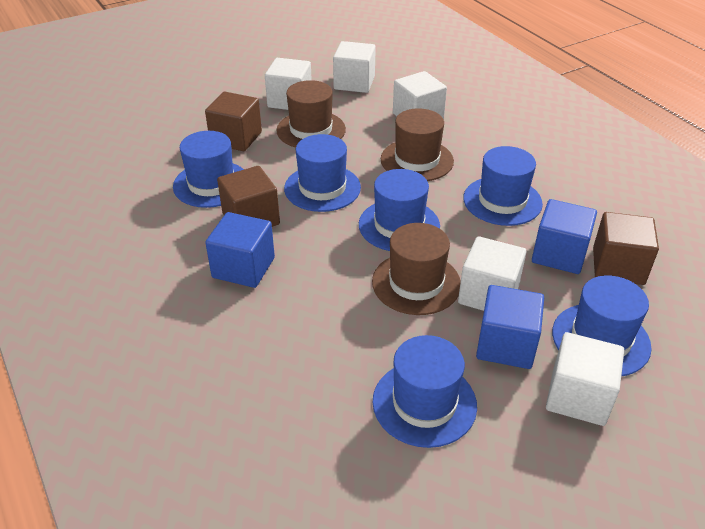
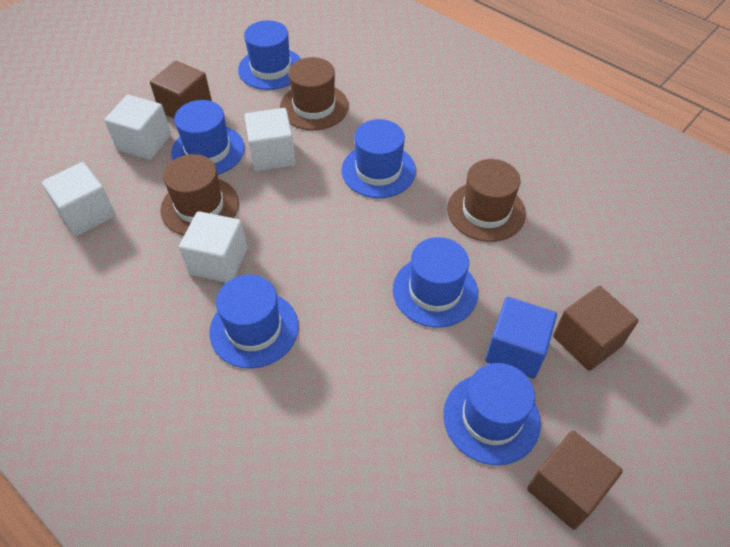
blue cube: 3 -> 1
white cube: 5 -> 4

